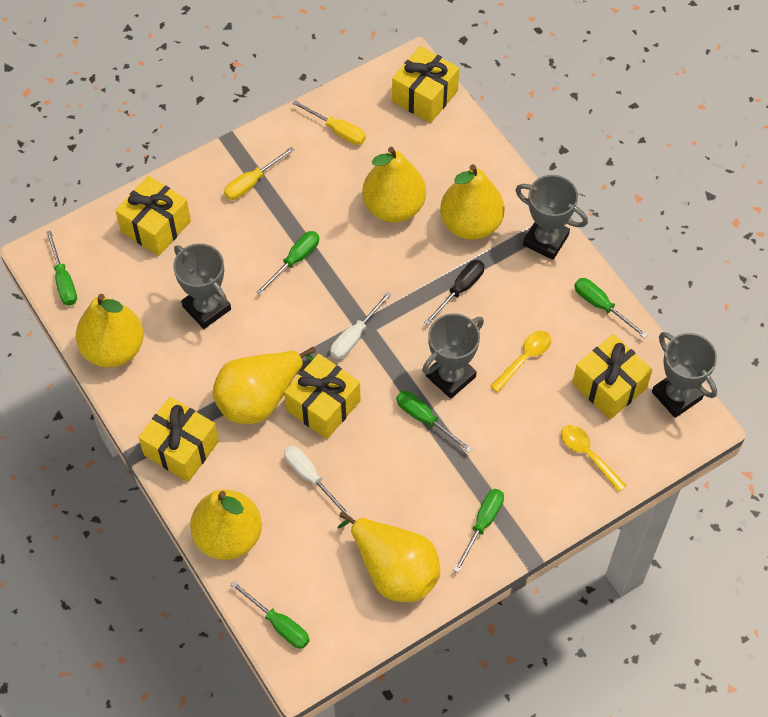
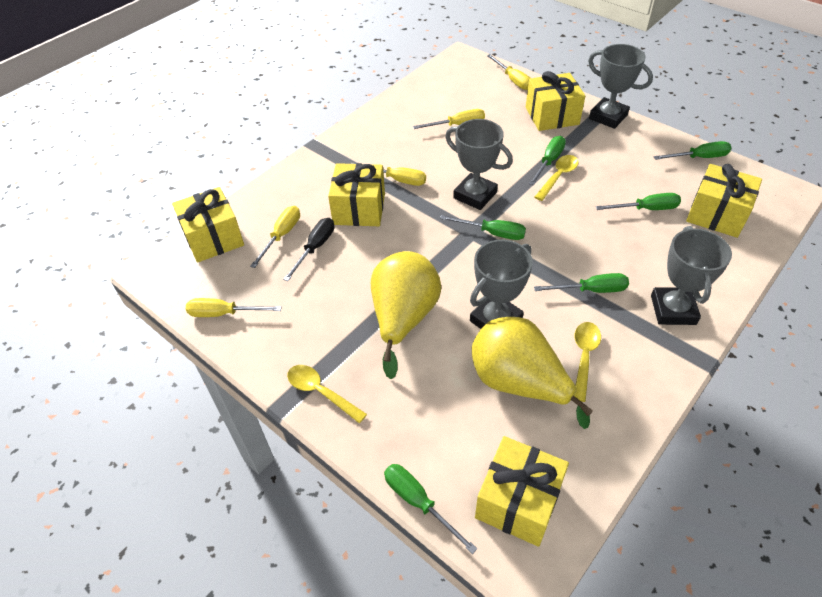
white screwdriver: 2 -> 0
yellow pear: 6 -> 2
yellow screwdriver: 2 -> 5
yellow spoon: 2 -> 3

